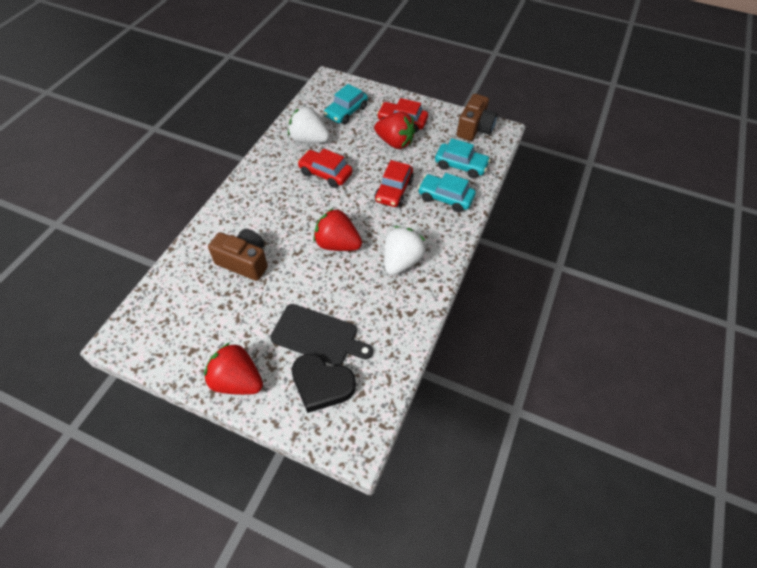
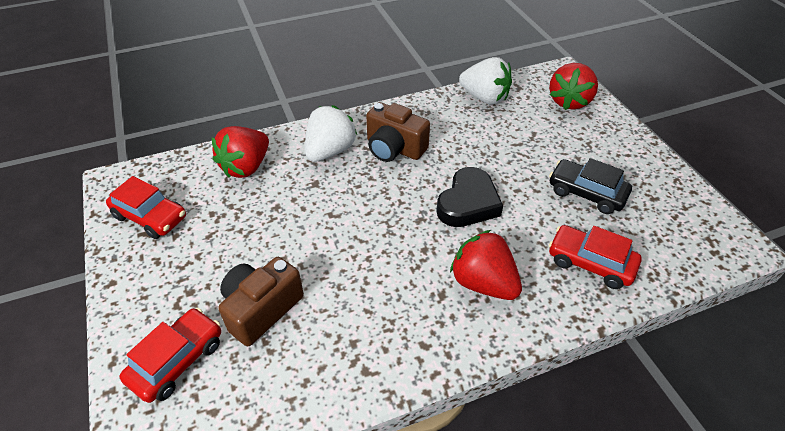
black car: 0 -> 1
black cutting board: 1 -> 0
turquoise car: 3 -> 0

